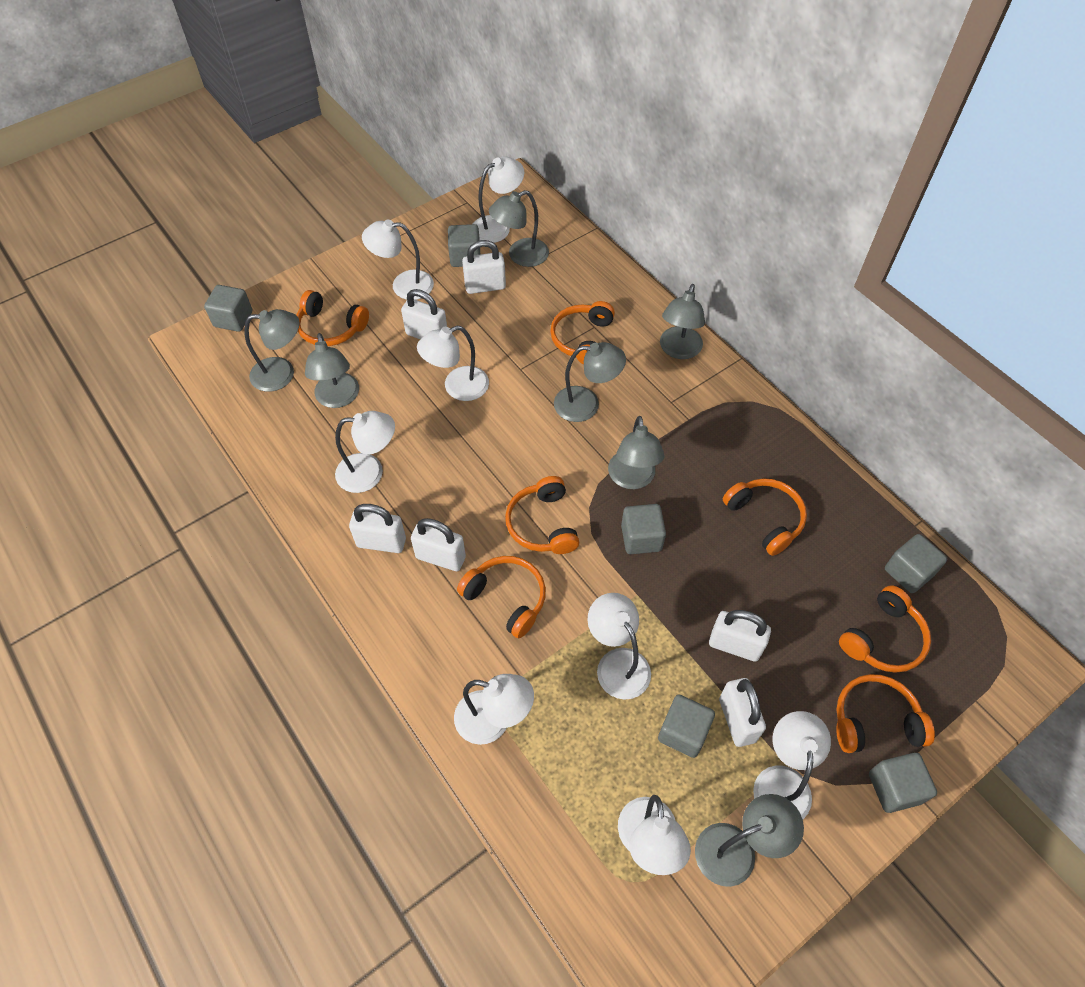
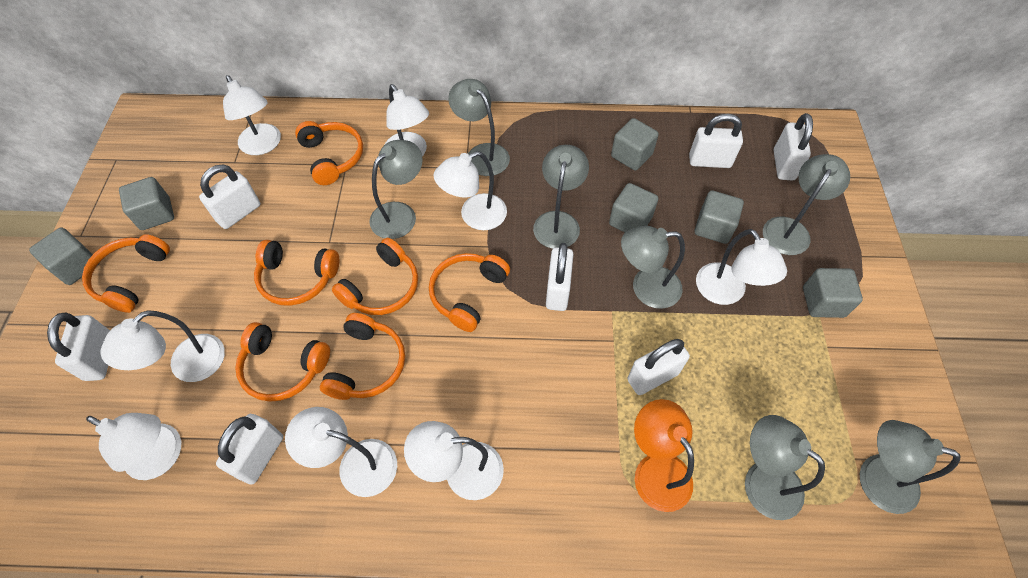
orange lamp: 0 -> 1
white padlock: 6 -> 7

